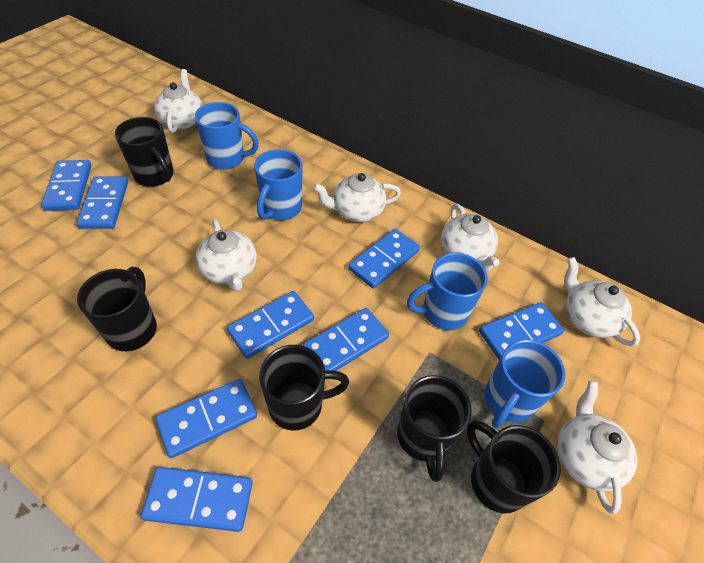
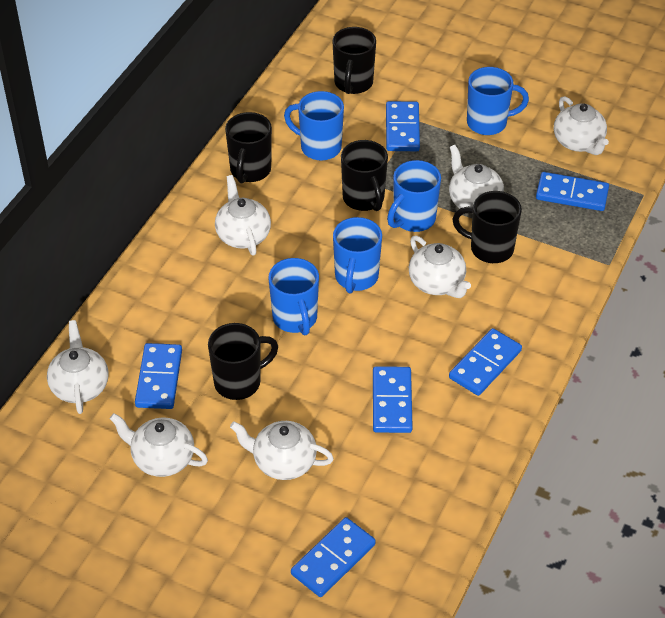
blue domino: 8 -> 6
blue mug: 4 -> 5
white teapot: 6 -> 7

